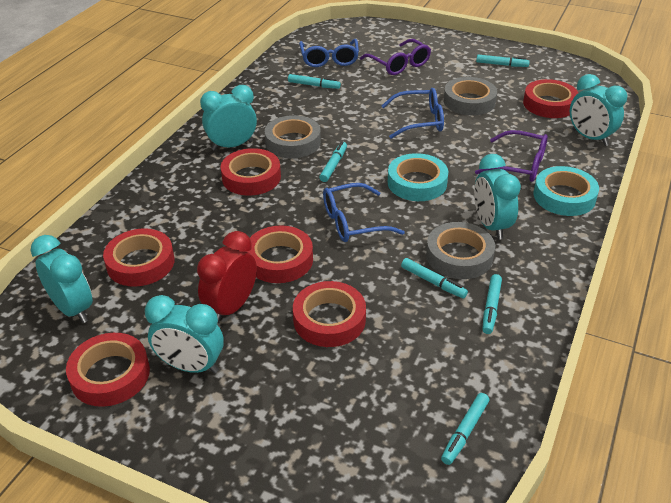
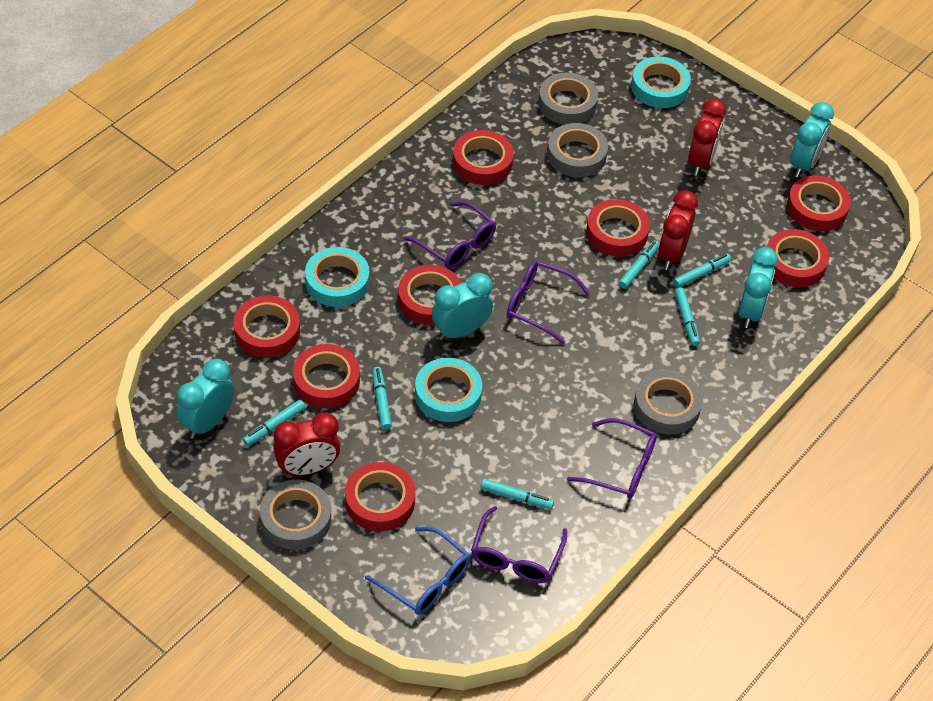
blue glasses: 3 -> 1
grey tape: 3 -> 4
purple glasses: 2 -> 4
red clock: 1 -> 3
red tape: 6 -> 8
turquoise clock: 5 -> 4
turquoise tape: 2 -> 3

